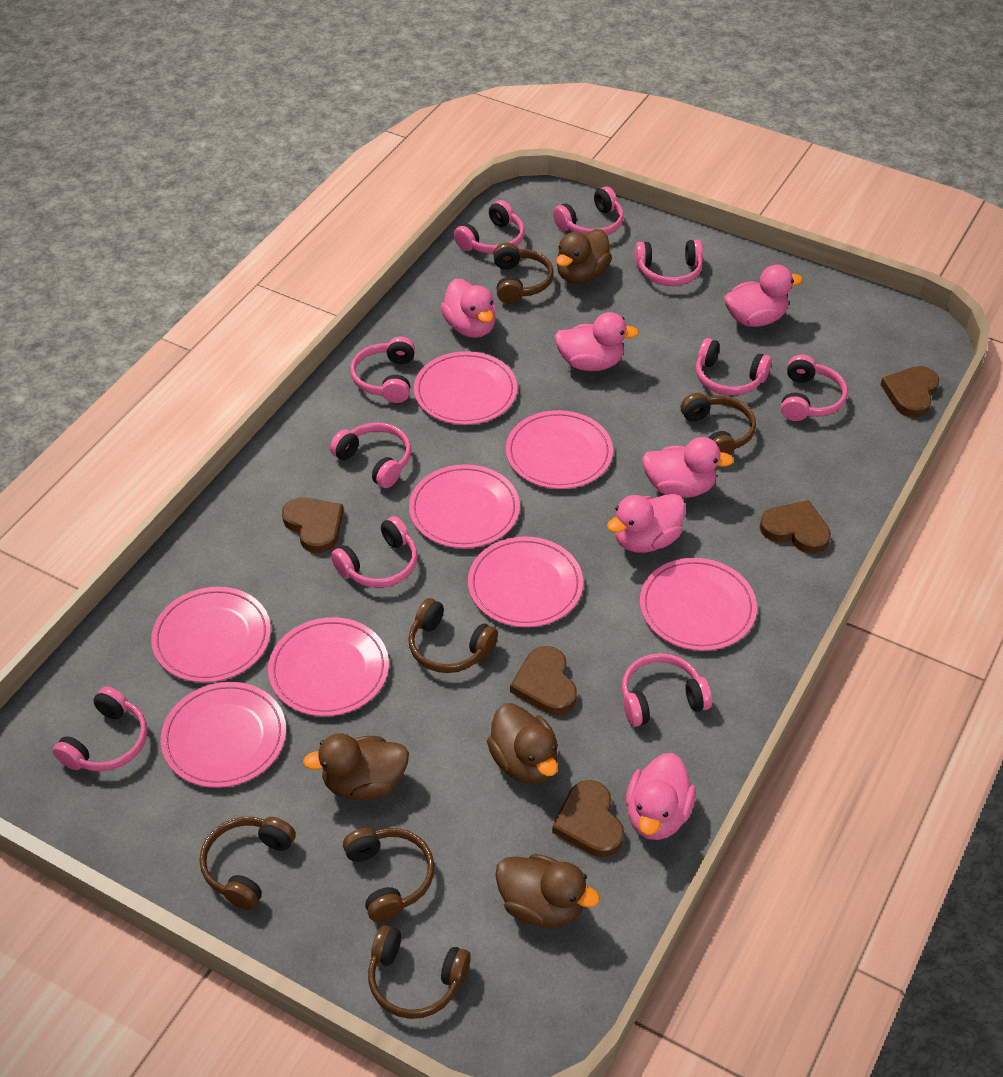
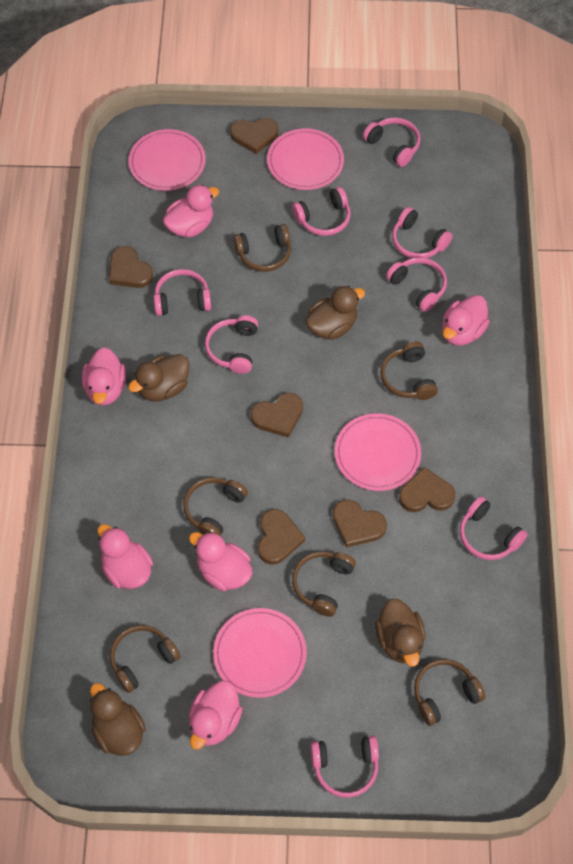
brown heart: 5 -> 6
pink headphones: 10 -> 8
pink plate: 8 -> 4

